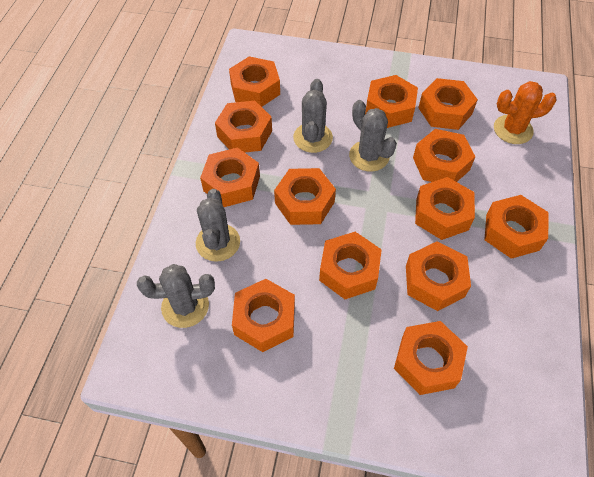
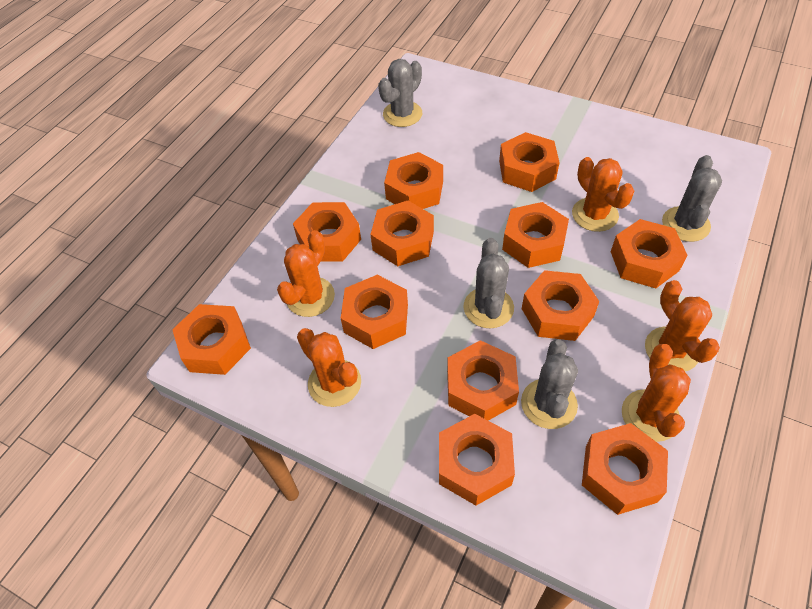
orange cactus: 1 -> 5
orange nut: 13 -> 12

